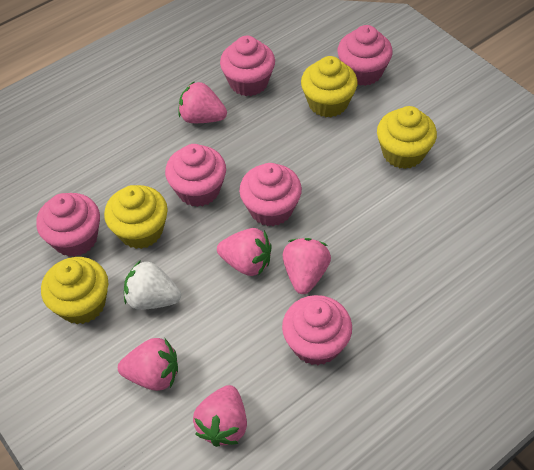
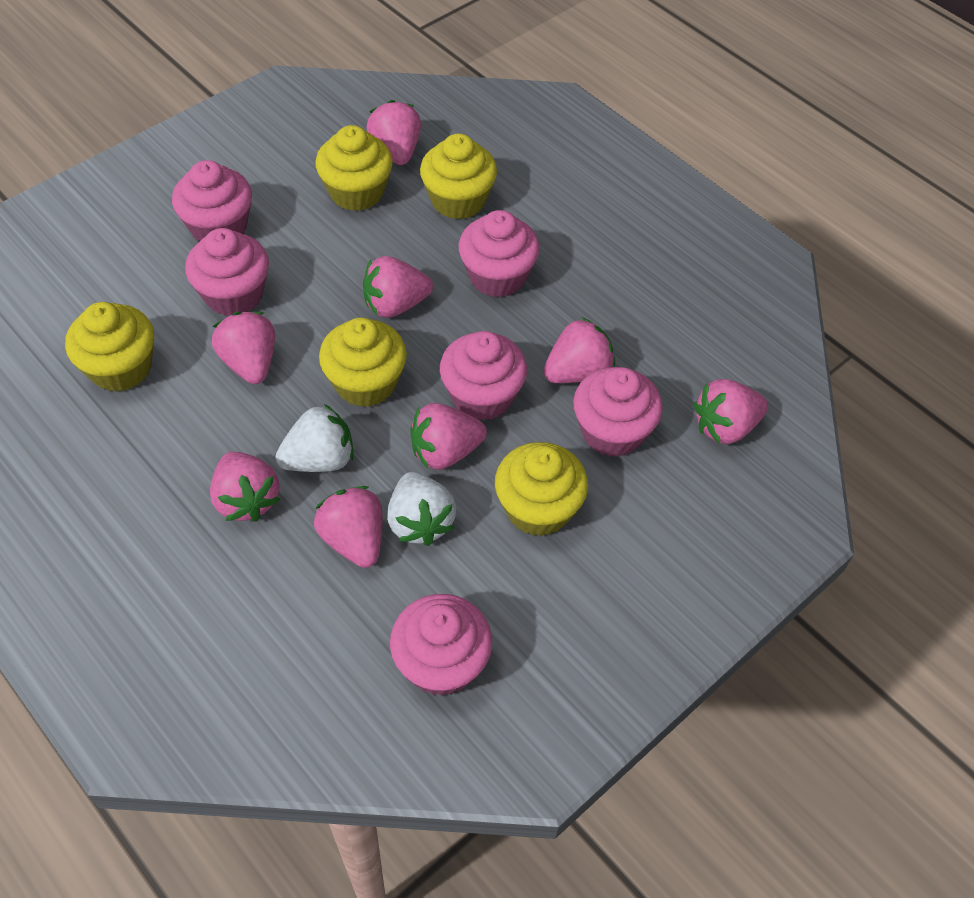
pink strawberry: 5 -> 8
white strawberry: 1 -> 2
yellow cupcake: 4 -> 5

